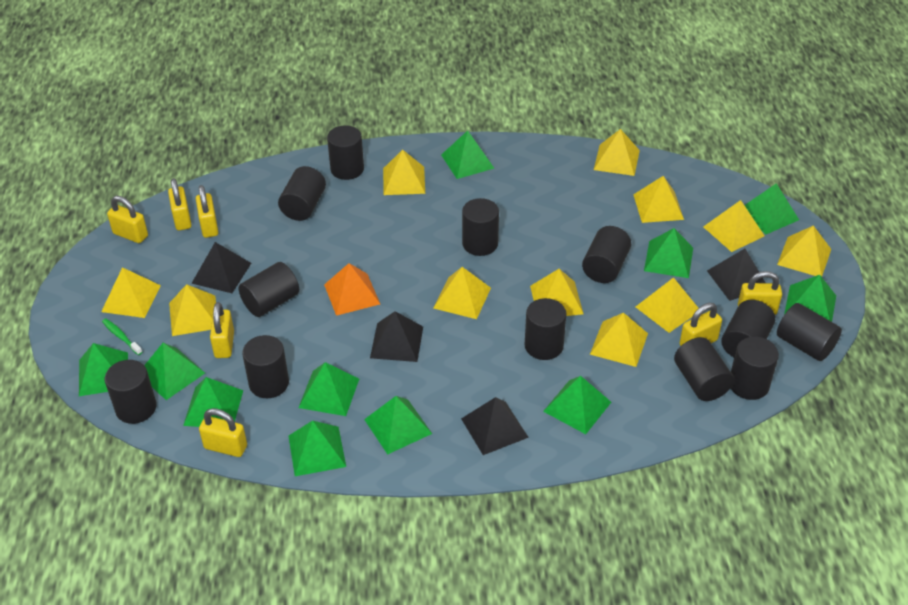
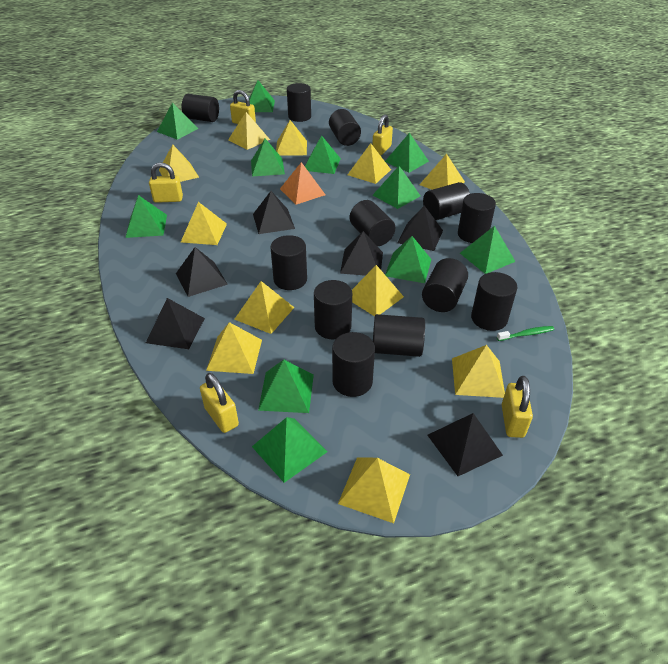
black pyramid: 4 -> 6
yellow padlock: 7 -> 5

